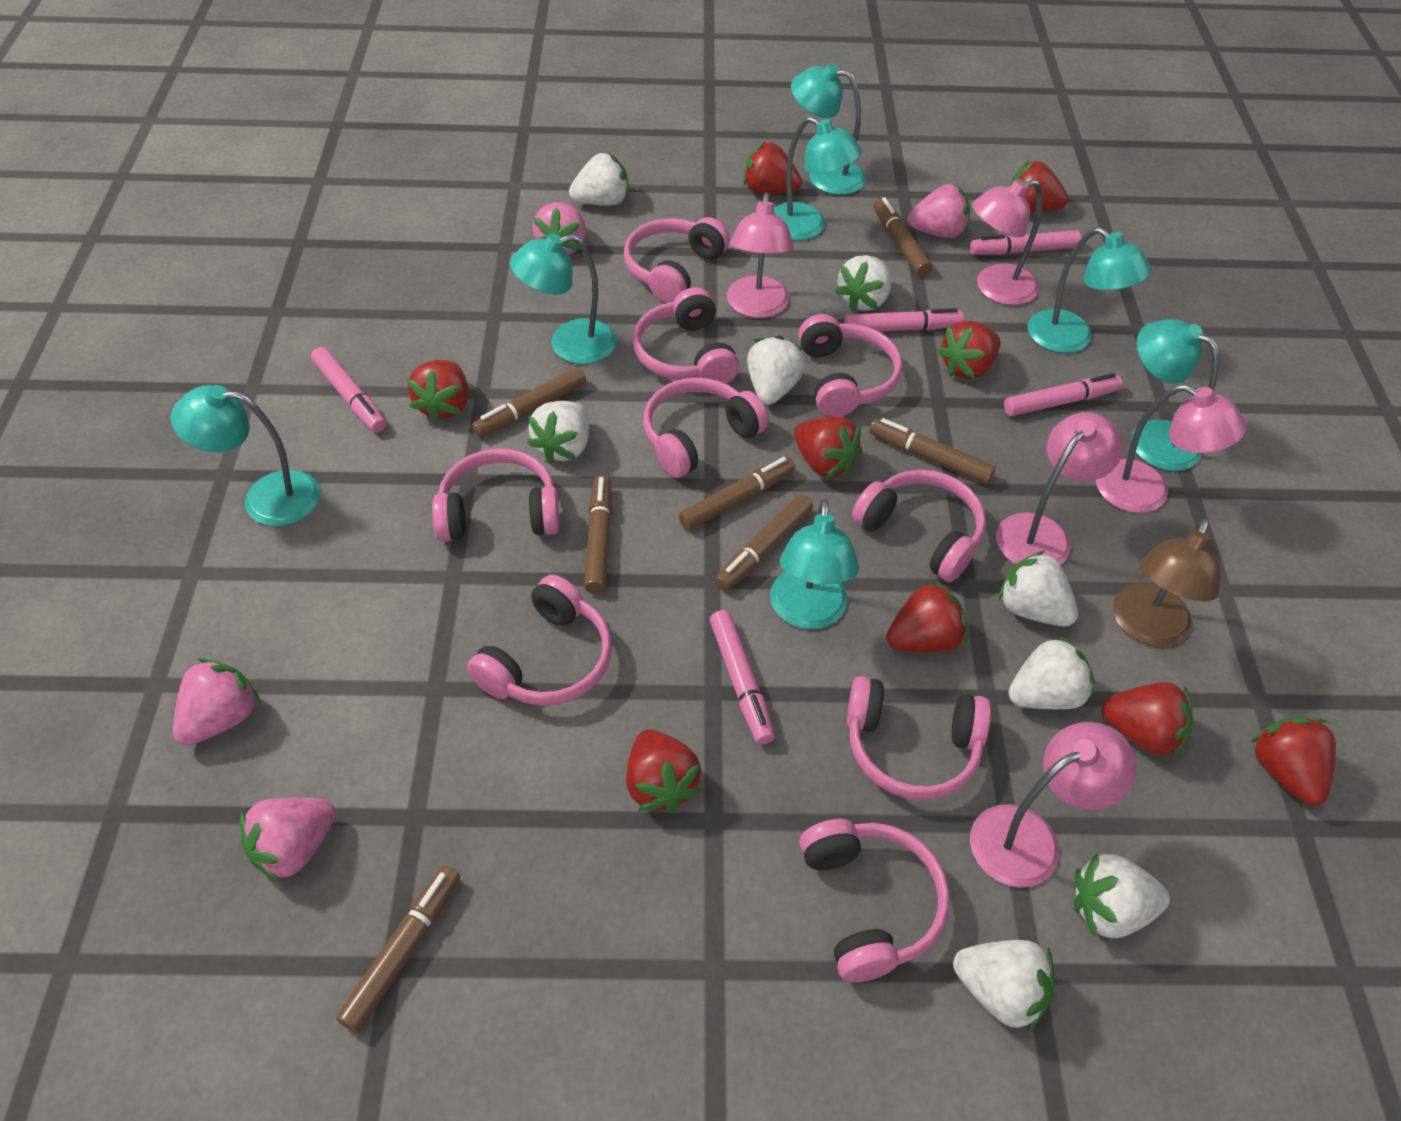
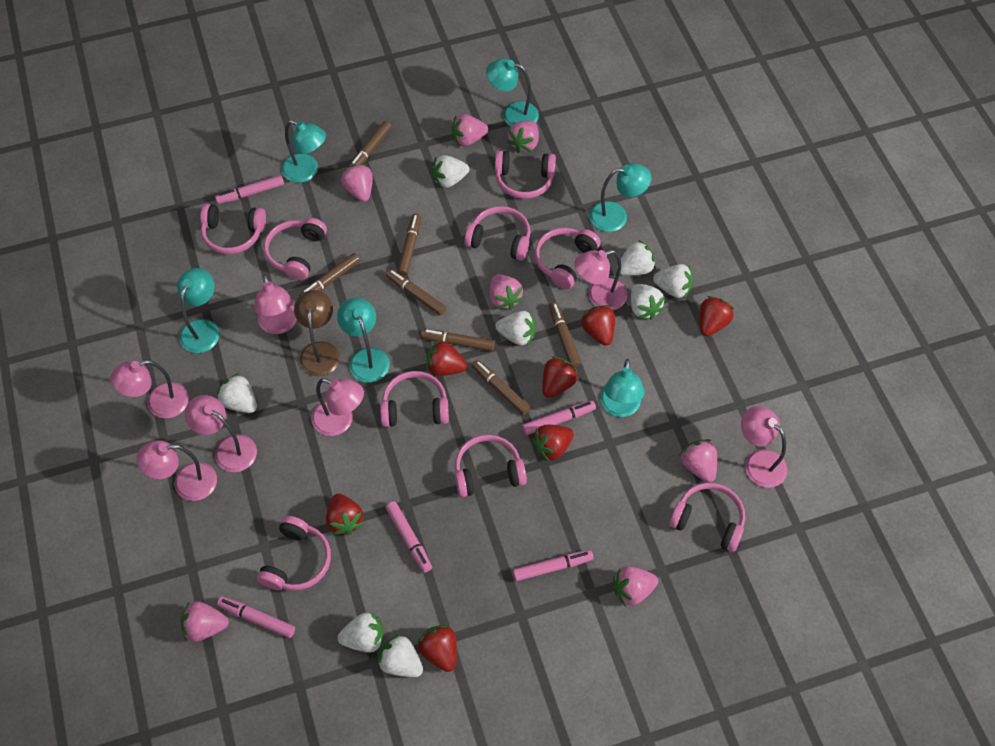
pink lamp: 5 -> 7
pink strawberry: 4 -> 7
red strawberry: 9 -> 7
turquoise lamp: 7 -> 6

